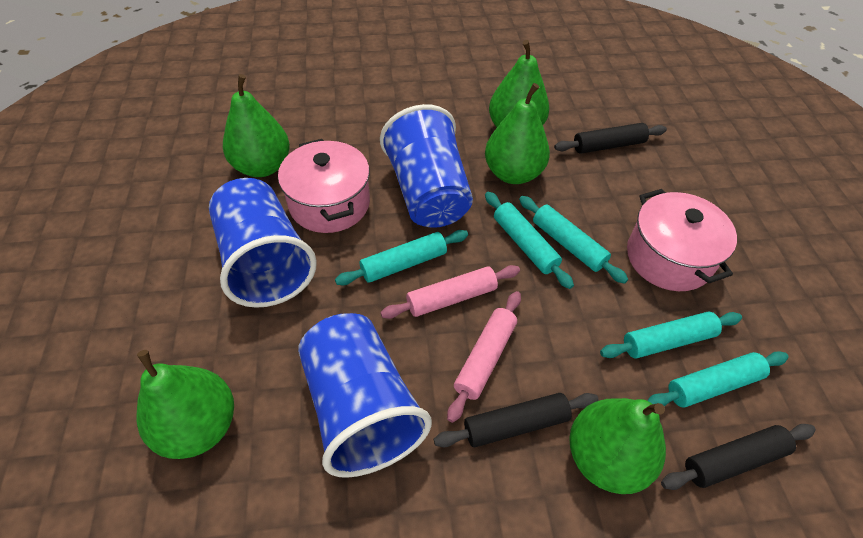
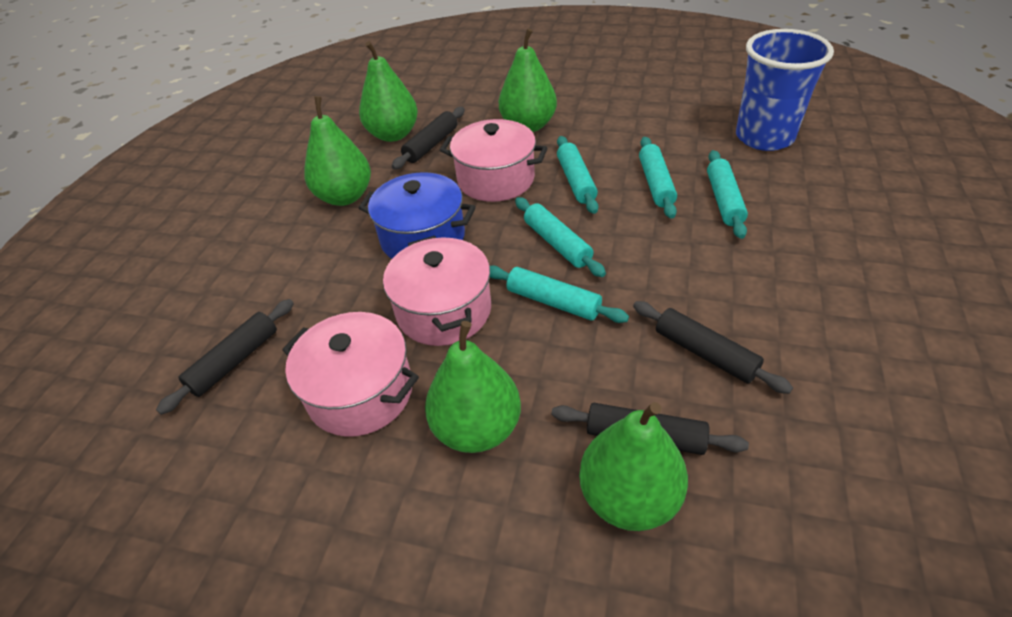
black rolling pin: 3 -> 4
blue cup: 3 -> 1
blue pot: 0 -> 1
pink pot: 2 -> 3
pink rolling pin: 2 -> 0

